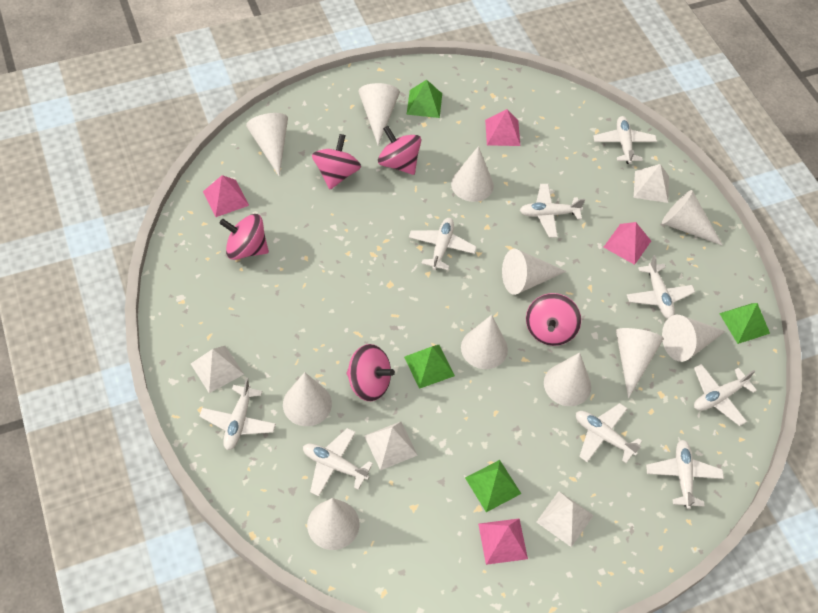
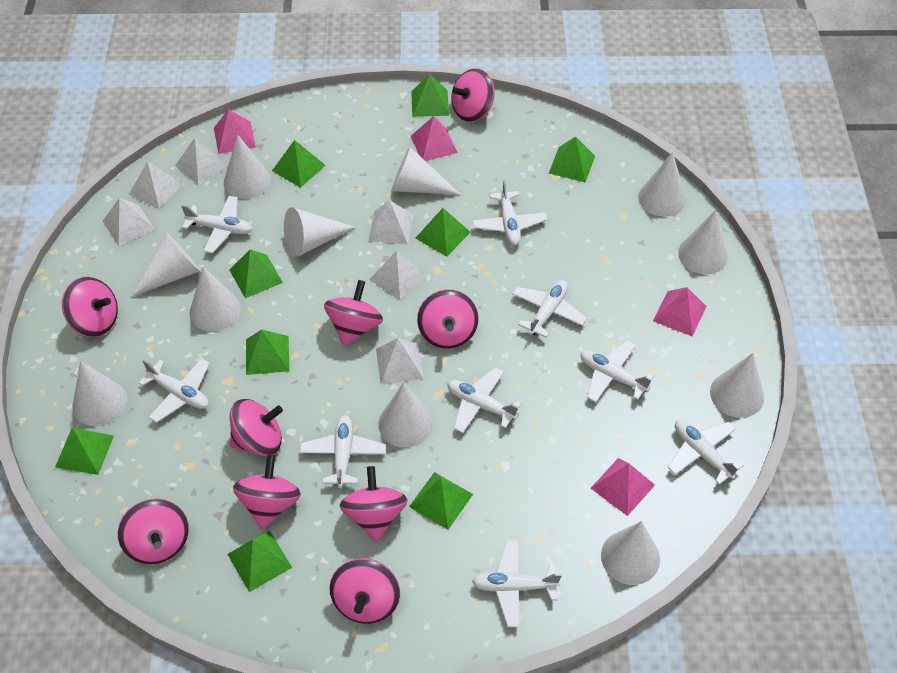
green pyramid: 4 -> 9
pink spinning top: 5 -> 9
white pyramid: 4 -> 6

